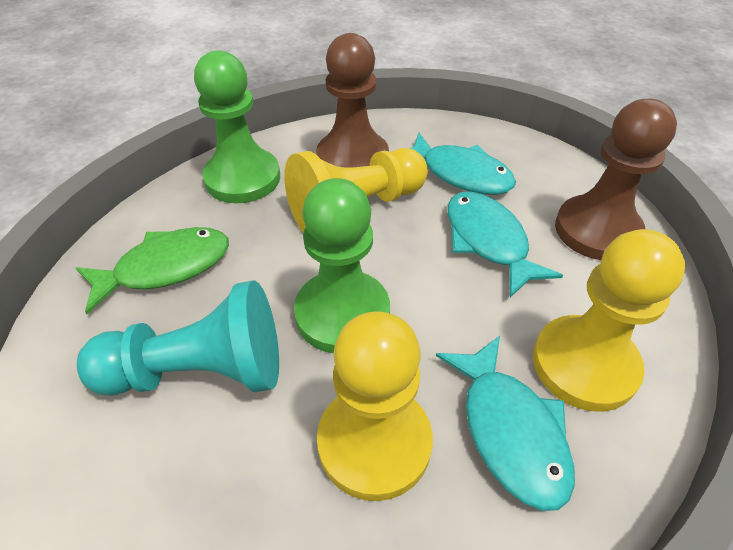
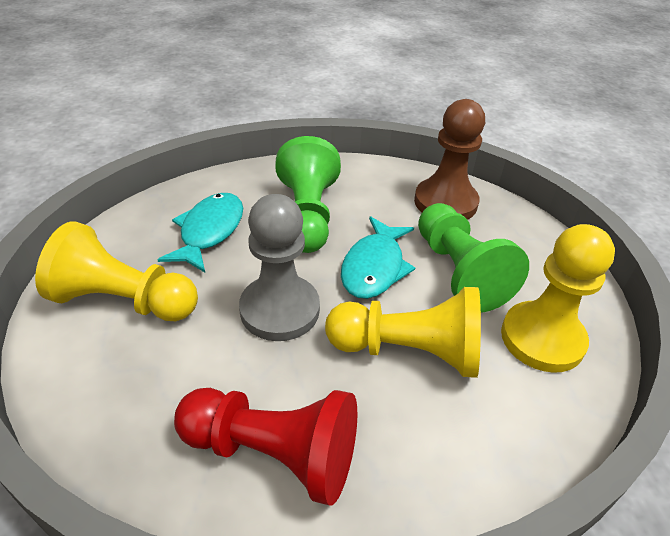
brown pawn: 2 -> 1
green fish: 1 -> 0
grey pawn: 0 -> 1
red pawn: 0 -> 1
turquoise fish: 3 -> 2
turquoise pawn: 1 -> 0

